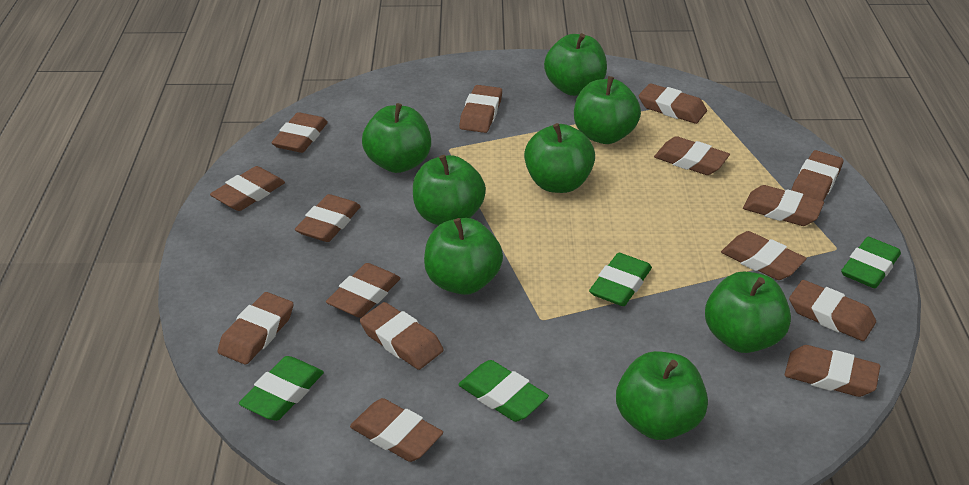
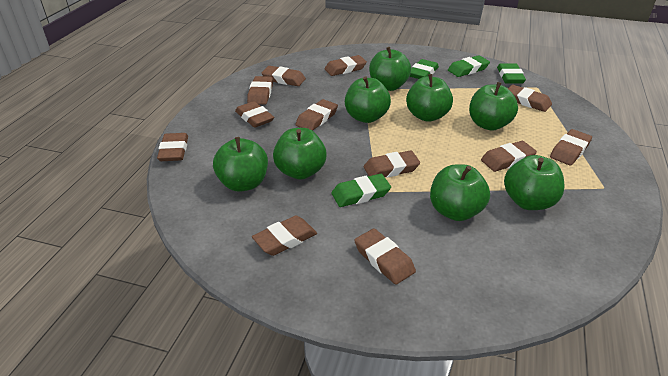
brown eraser: 15 -> 12

